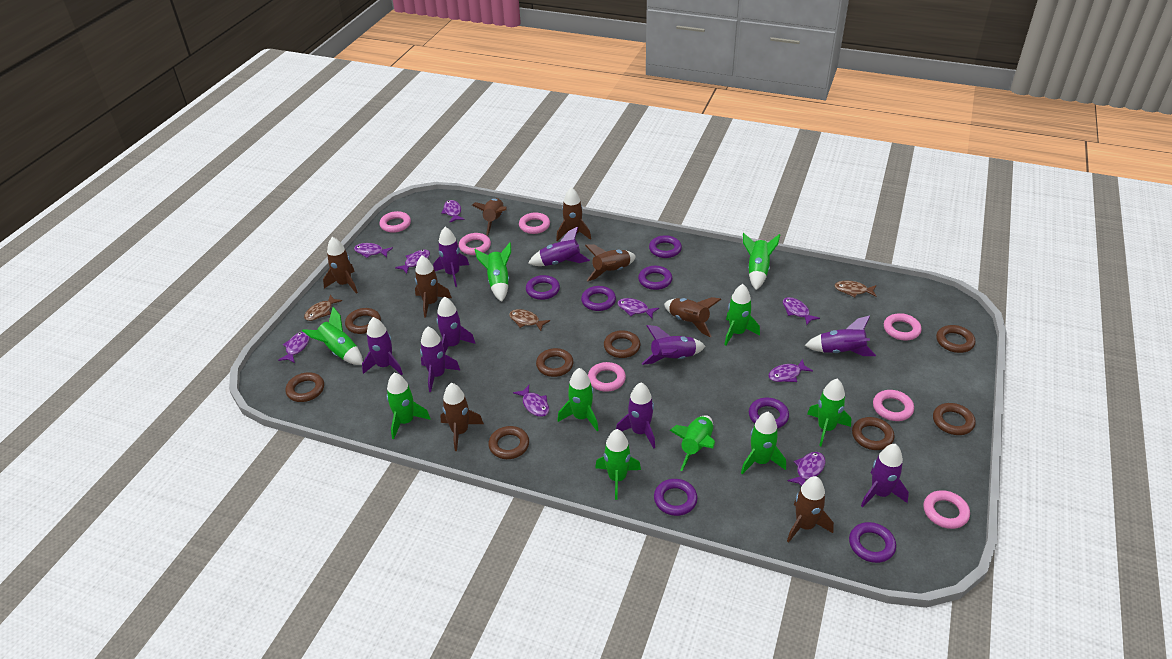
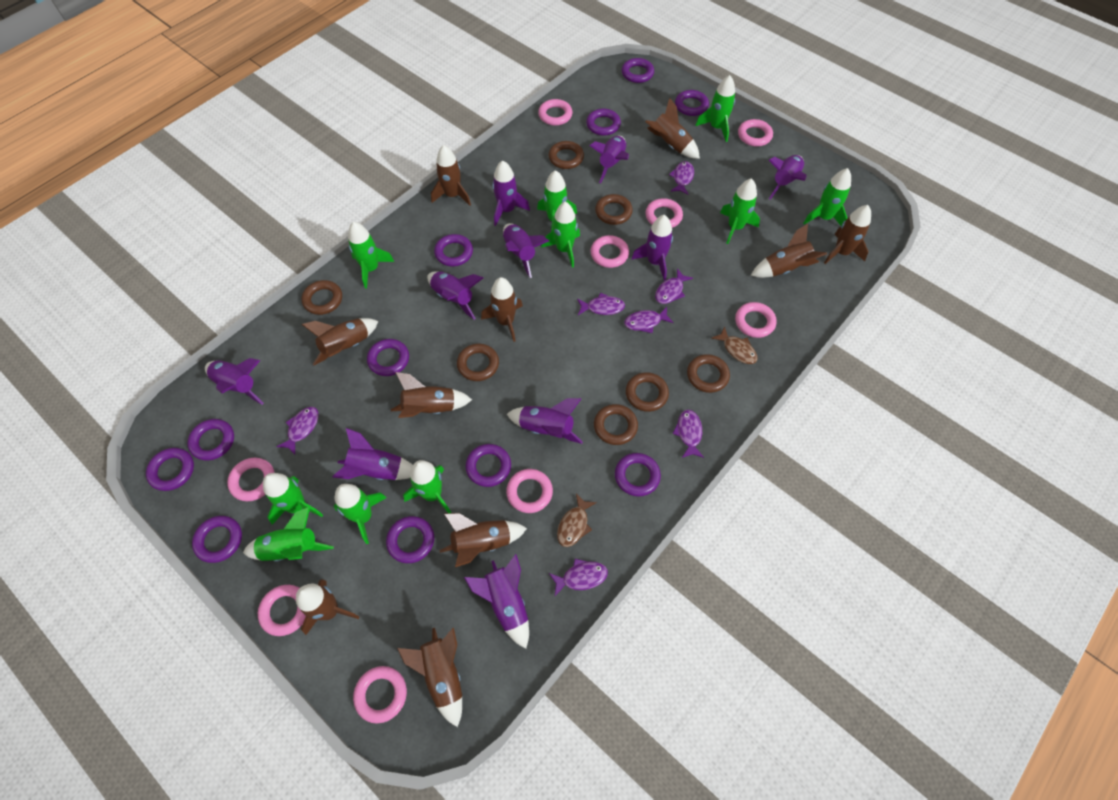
brown fish: 3 -> 2
brown ring: 8 -> 7
brown rocket: 8 -> 10
pink ring: 7 -> 9
purple fish: 9 -> 7
purple ring: 7 -> 11
purple rocket: 9 -> 10

